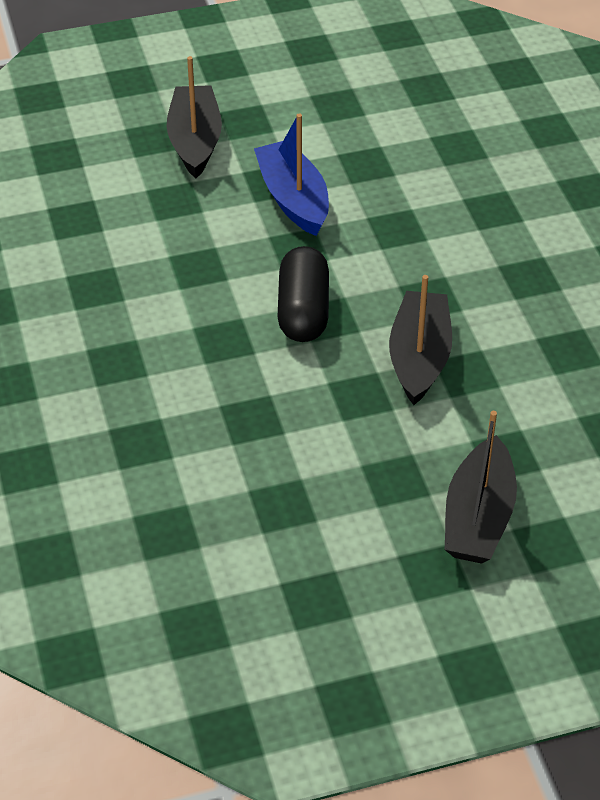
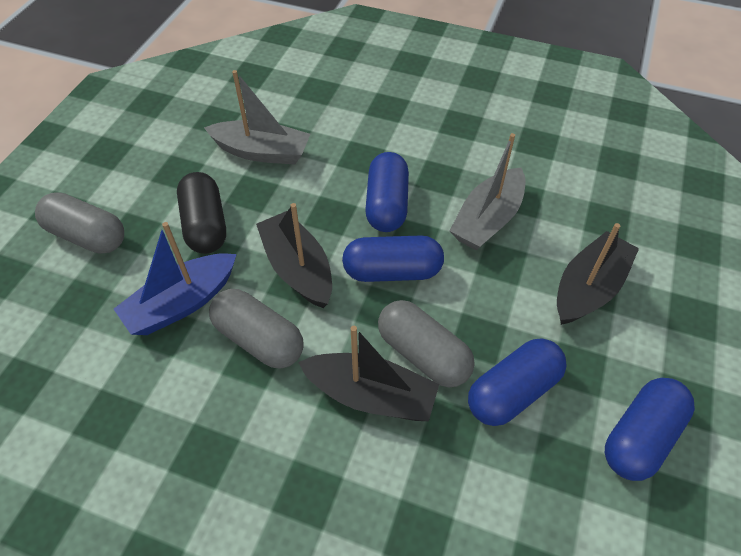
blue capsule: 0 -> 4
grey boat: 0 -> 2
grey capsule: 0 -> 3

